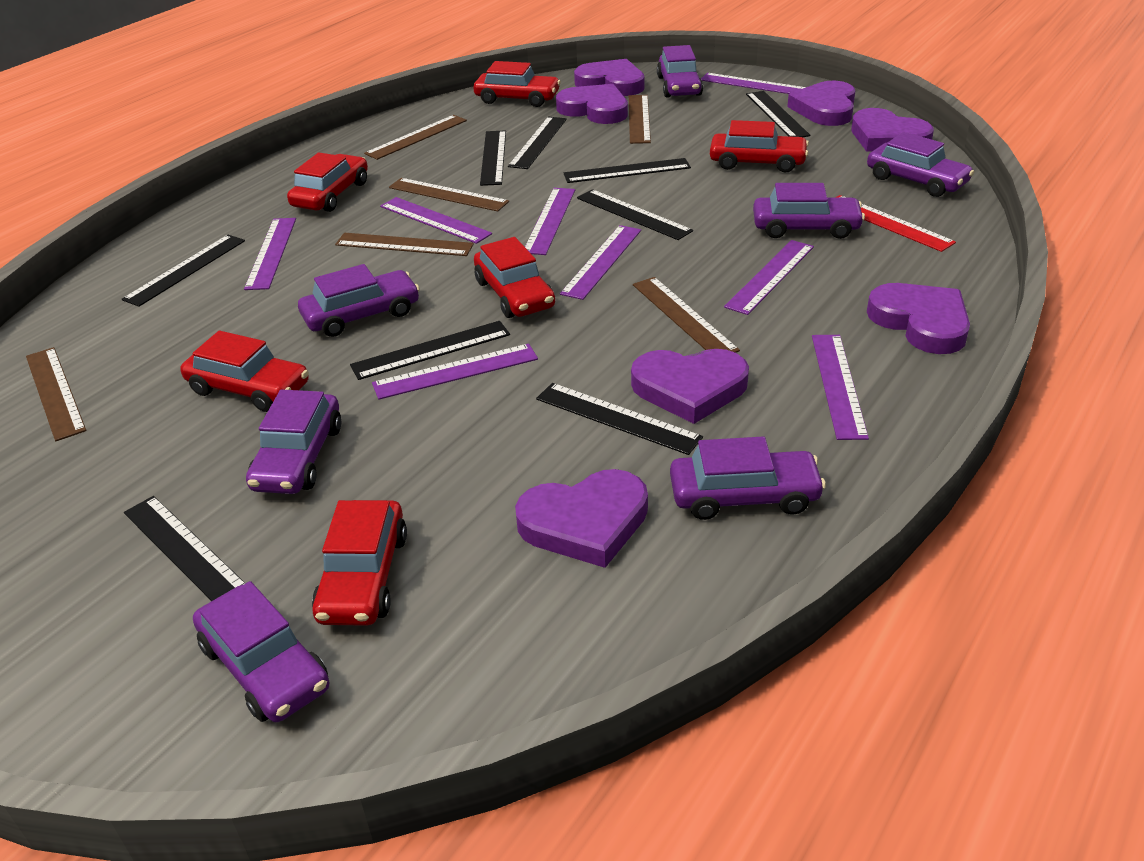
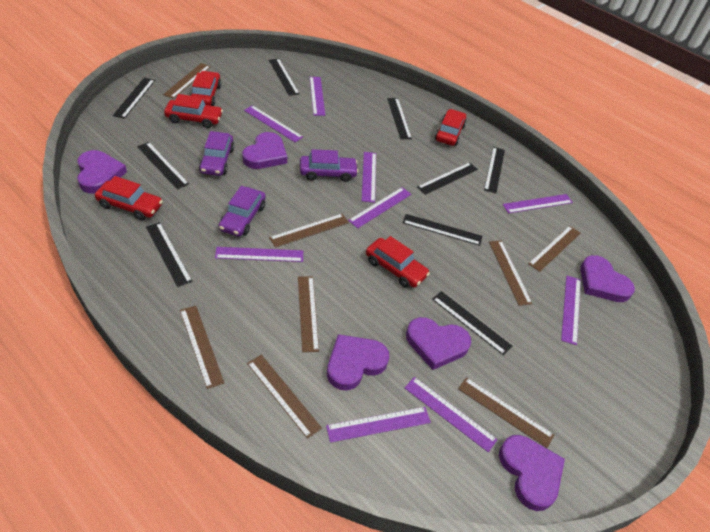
brown ruler: 6 -> 8
purple car: 7 -> 3
purple heart: 7 -> 6
purple ruler: 8 -> 9
red car: 6 -> 5
red ruler: 1 -> 0

